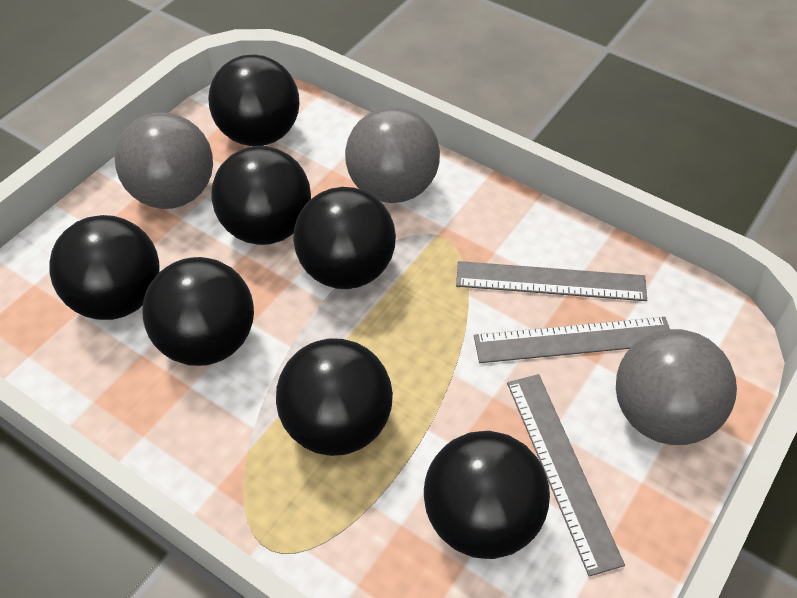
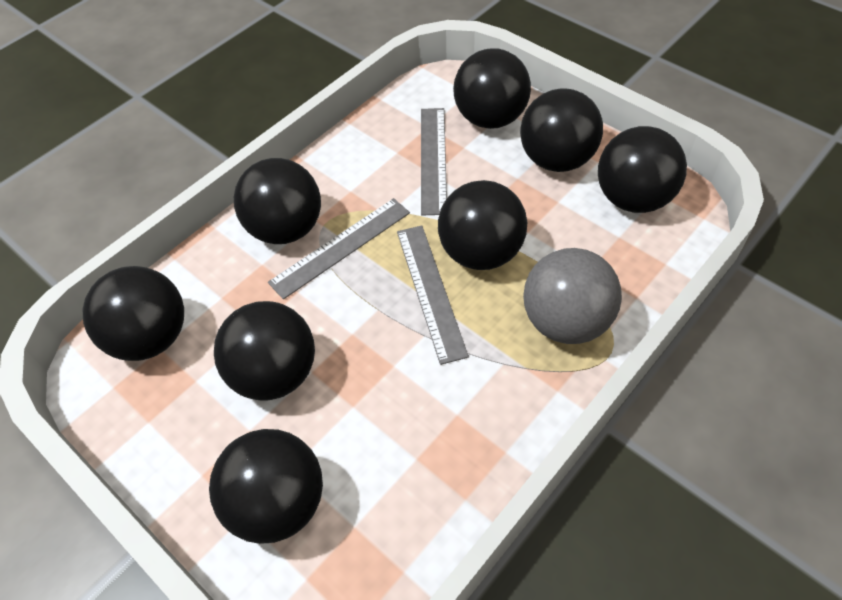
black ball: 7 -> 8
grey ball: 3 -> 1

